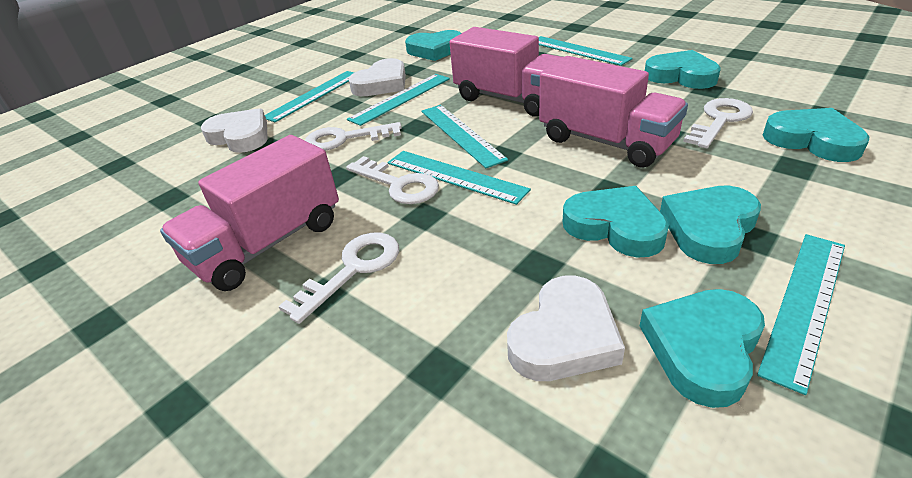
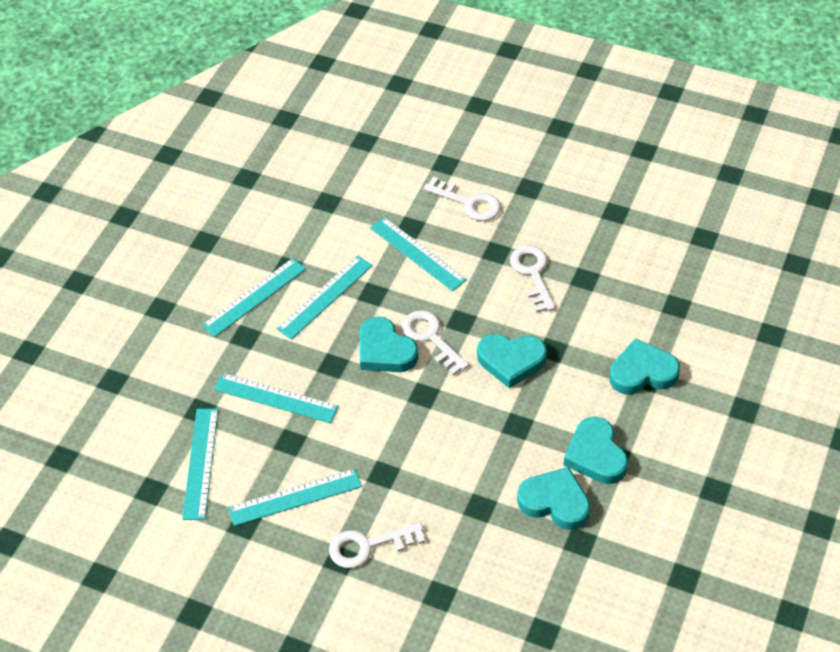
pink truck: 3 -> 0
turquoise heart: 6 -> 5
white heart: 3 -> 0

